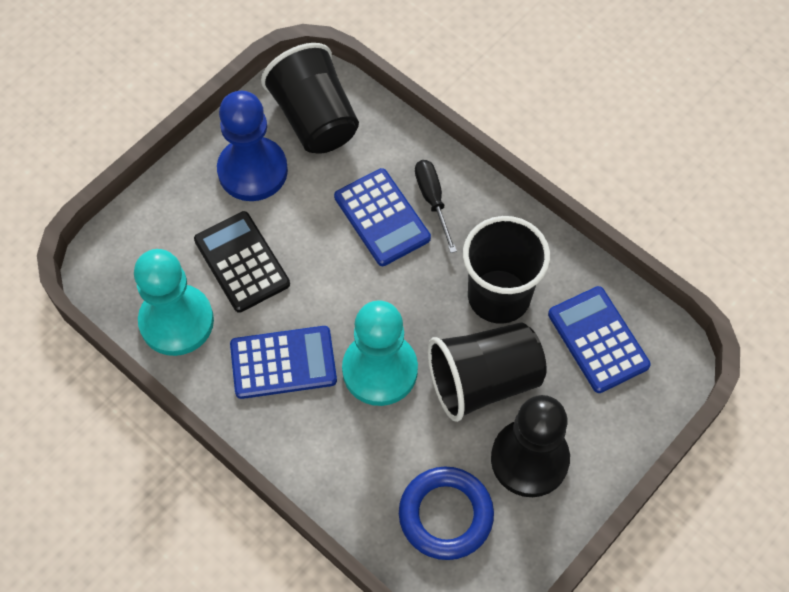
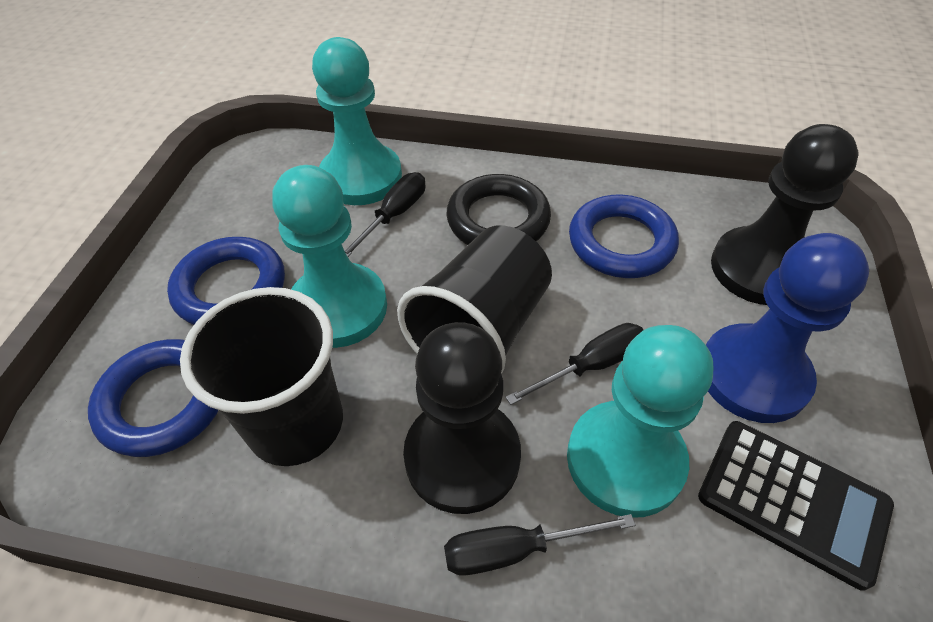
black cup: 3 -> 2
black pawn: 1 -> 2
black ring: 0 -> 1
black screwdriver: 1 -> 3
blue calculator: 3 -> 0
blue ring: 1 -> 3
turquoise pawn: 2 -> 3

